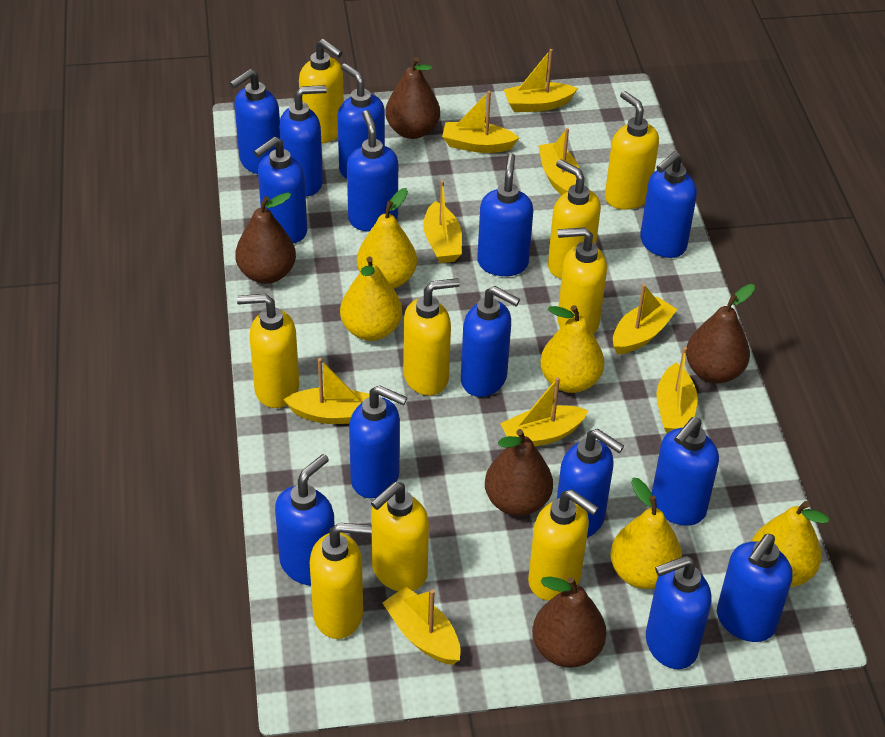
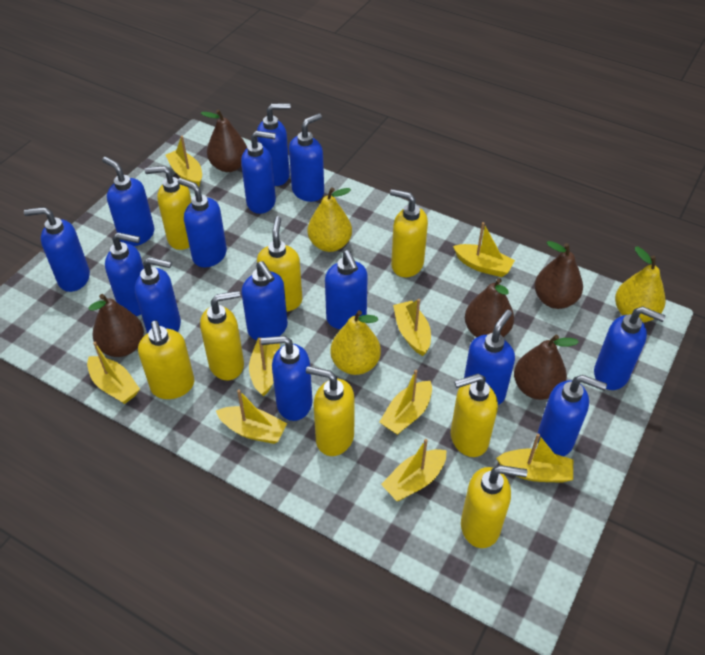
yellow pear: 5 -> 3
yellow soap dispenser: 9 -> 8

